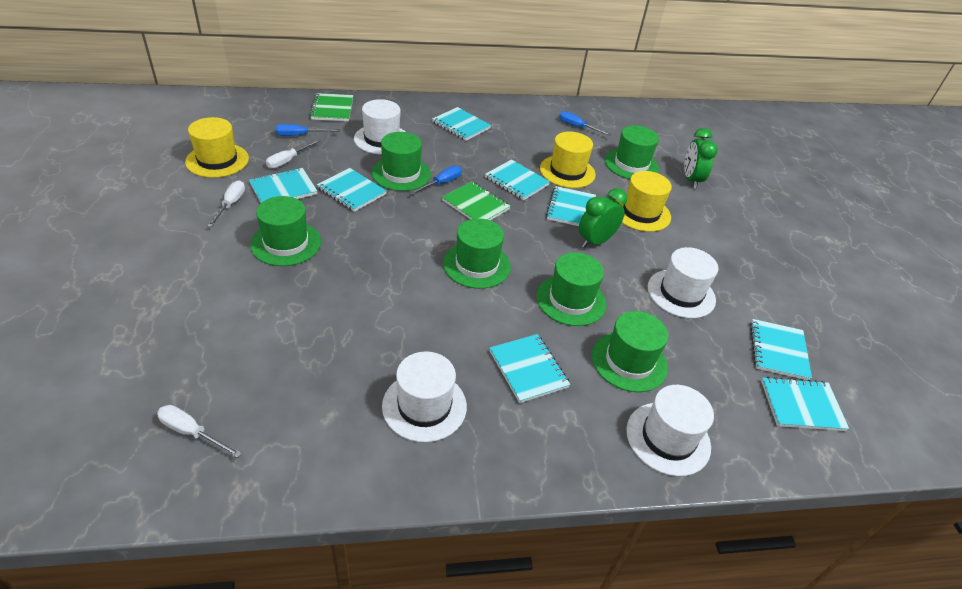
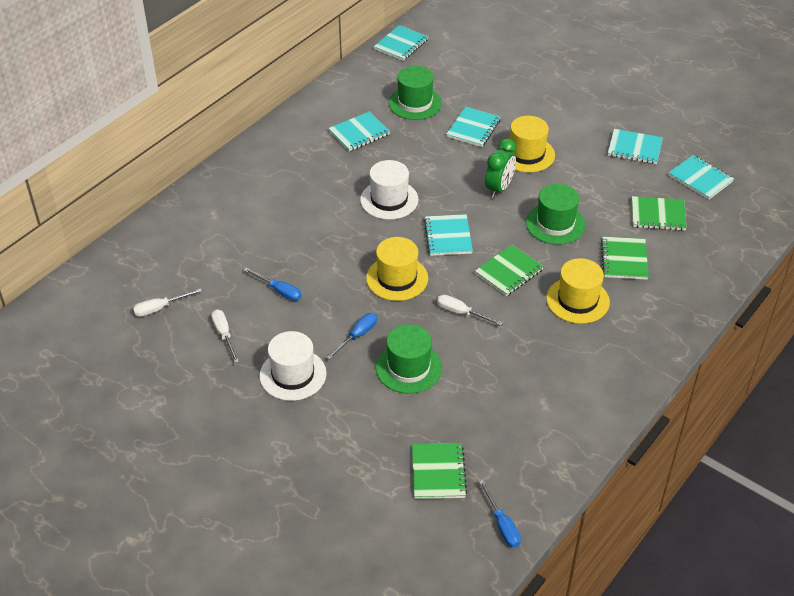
green clock: 2 -> 1
green hat: 6 -> 3
green notebook: 2 -> 4
turquoise notebook: 8 -> 6
white hat: 4 -> 2

